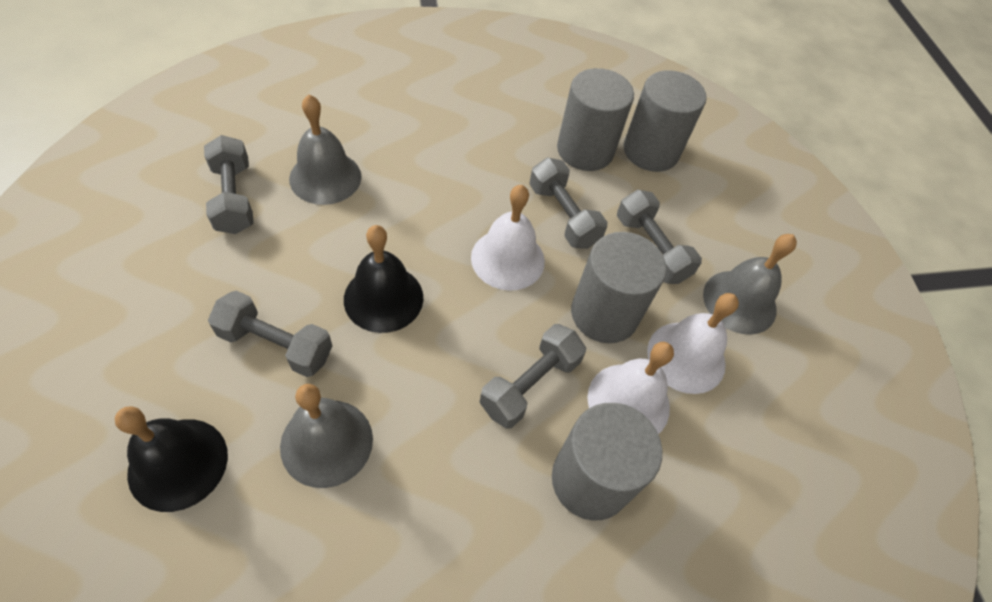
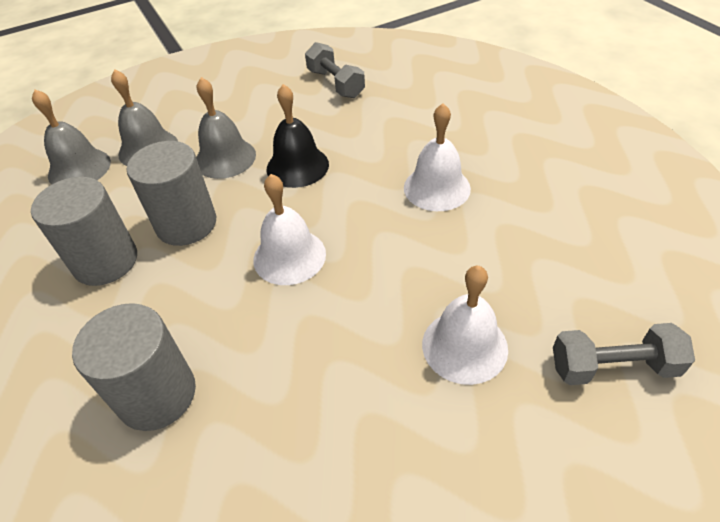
black bell: 2 -> 1
grey cylinder: 4 -> 3
grey dumbbell: 5 -> 2

